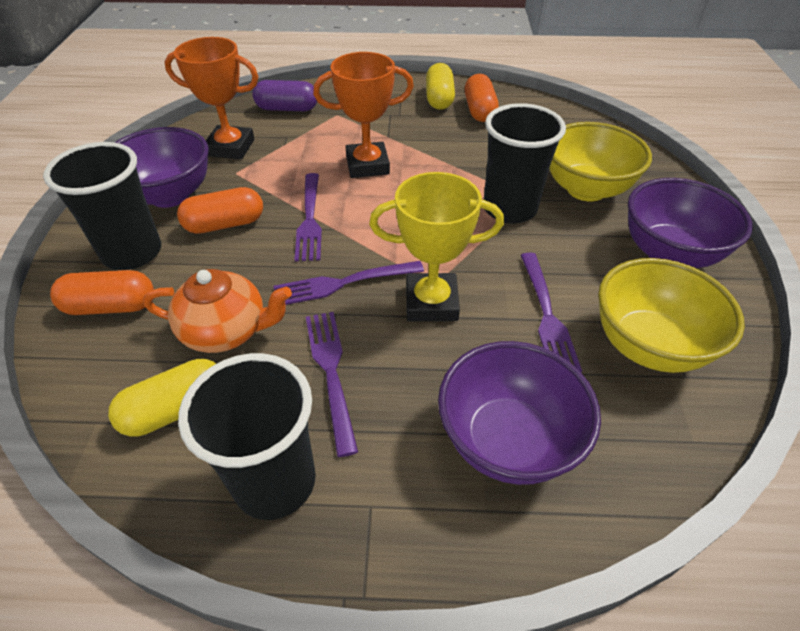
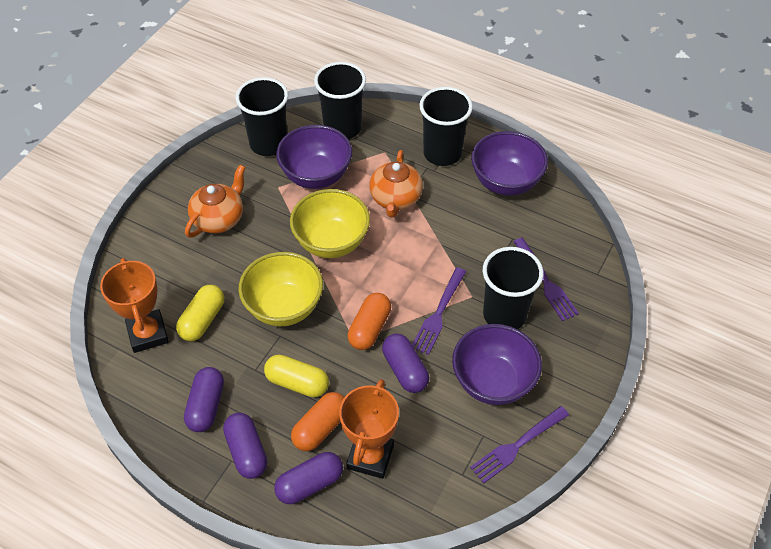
black cup: 3 -> 4
orange capsule: 3 -> 2
orange teapot: 1 -> 2
purple capsule: 1 -> 4
purple fork: 4 -> 3
yellow trophy: 1 -> 0

